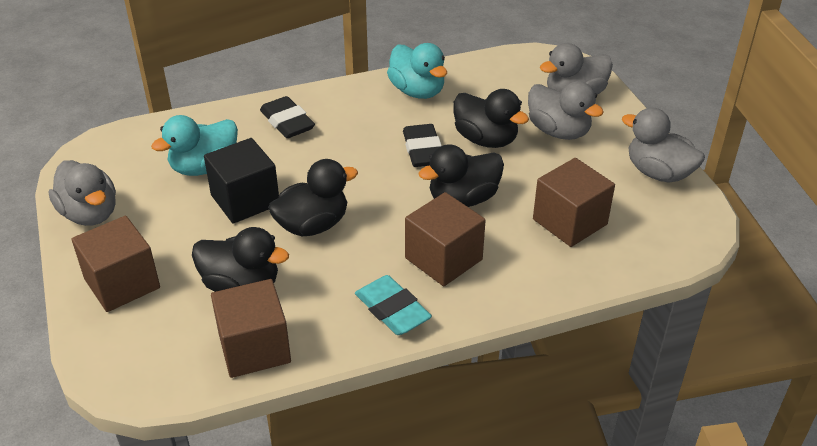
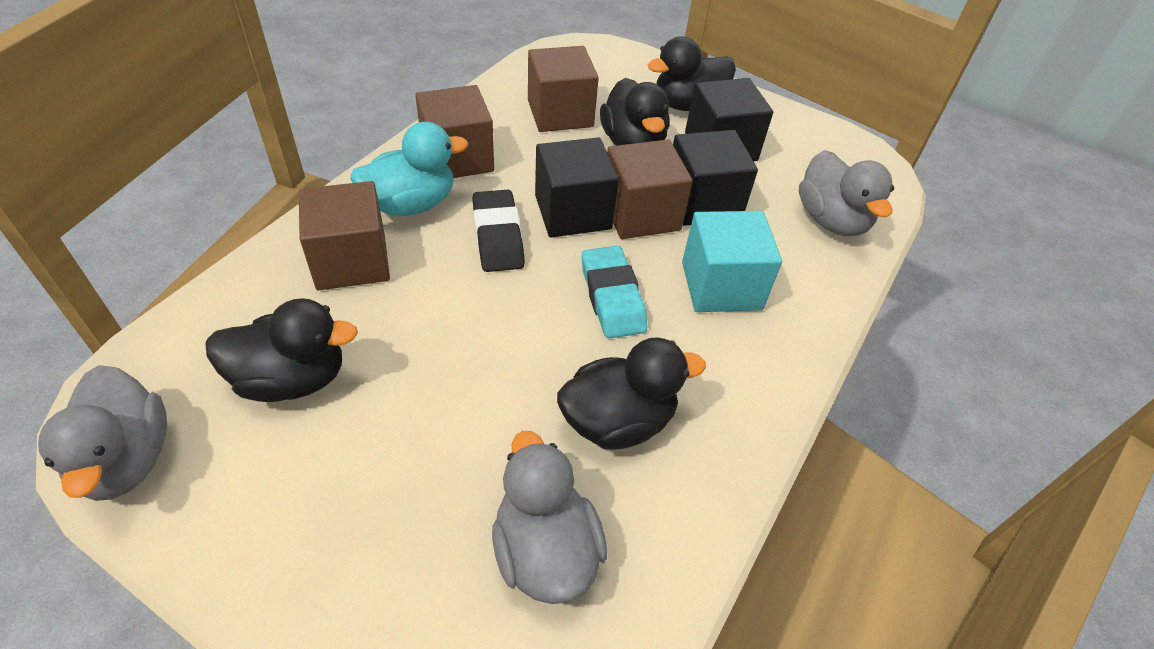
black cube: 1 -> 3
black eraser: 2 -> 1
grey duck: 4 -> 3
turquoise cube: 0 -> 1
turquoise duck: 2 -> 1

